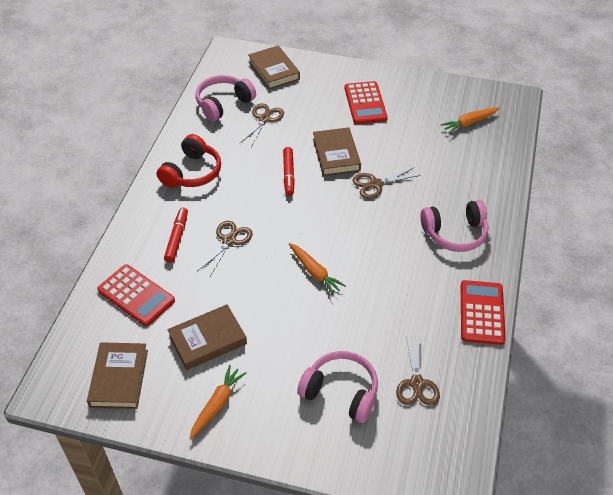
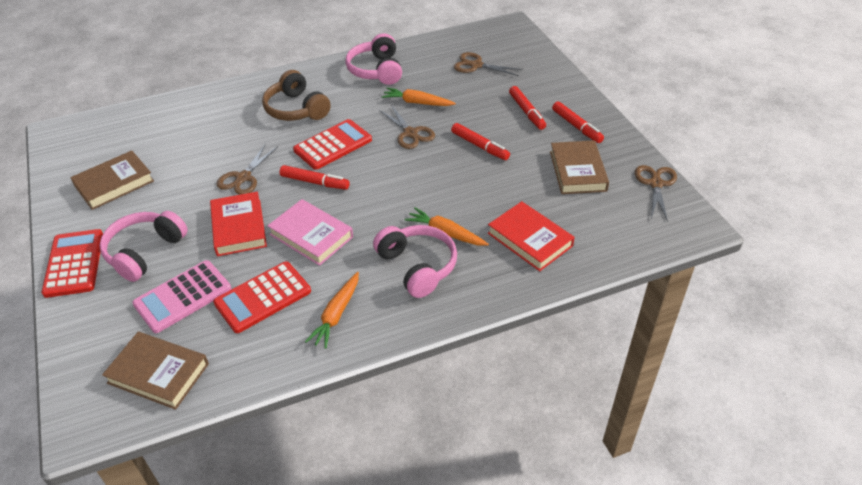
brown book: 4 -> 3
brown headphones: 0 -> 1
pink book: 0 -> 1
pink calculator: 0 -> 1
red book: 0 -> 2
red headphones: 1 -> 0
red marker: 2 -> 4

